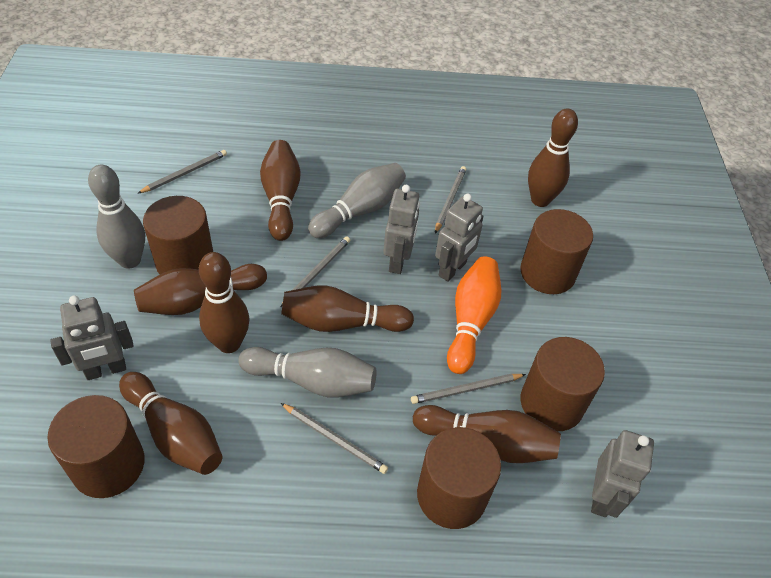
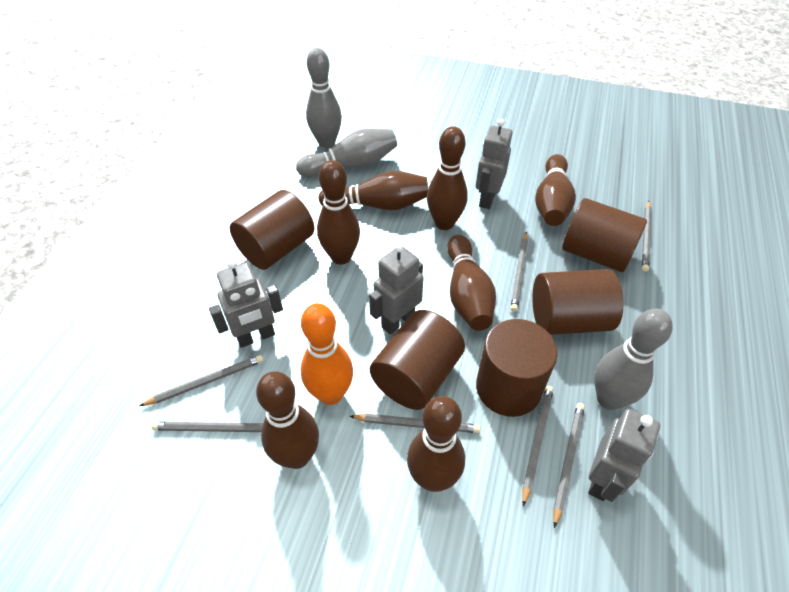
grey pencil: 5 -> 7

